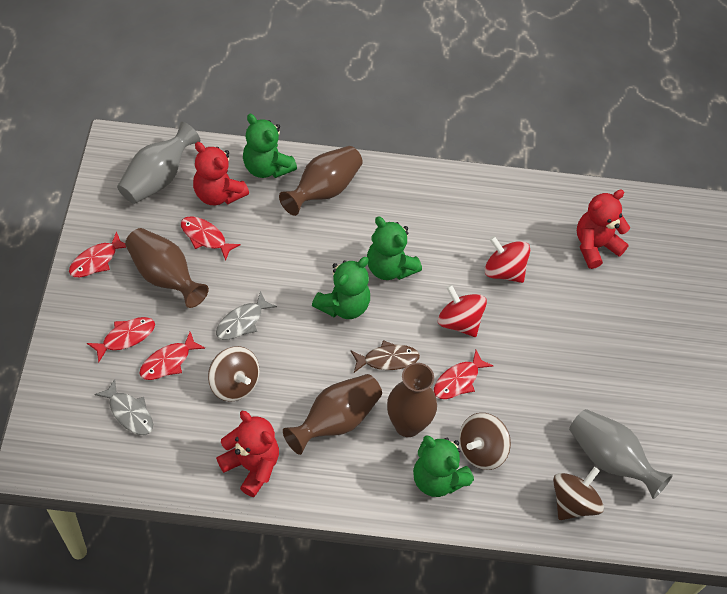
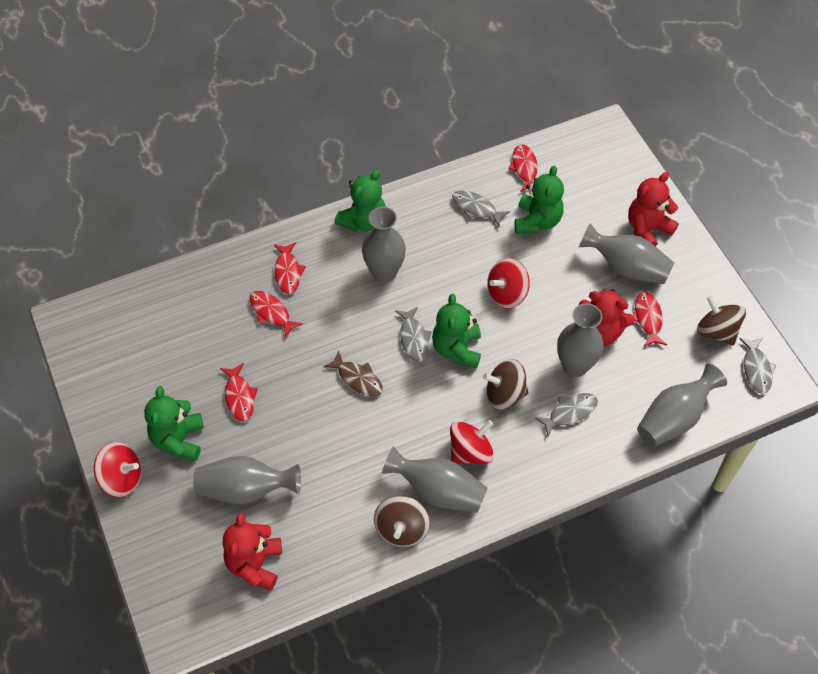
brown vase: 4 -> 0
grey fish: 2 -> 4
grey vase: 2 -> 6
red spinning top: 2 -> 3

